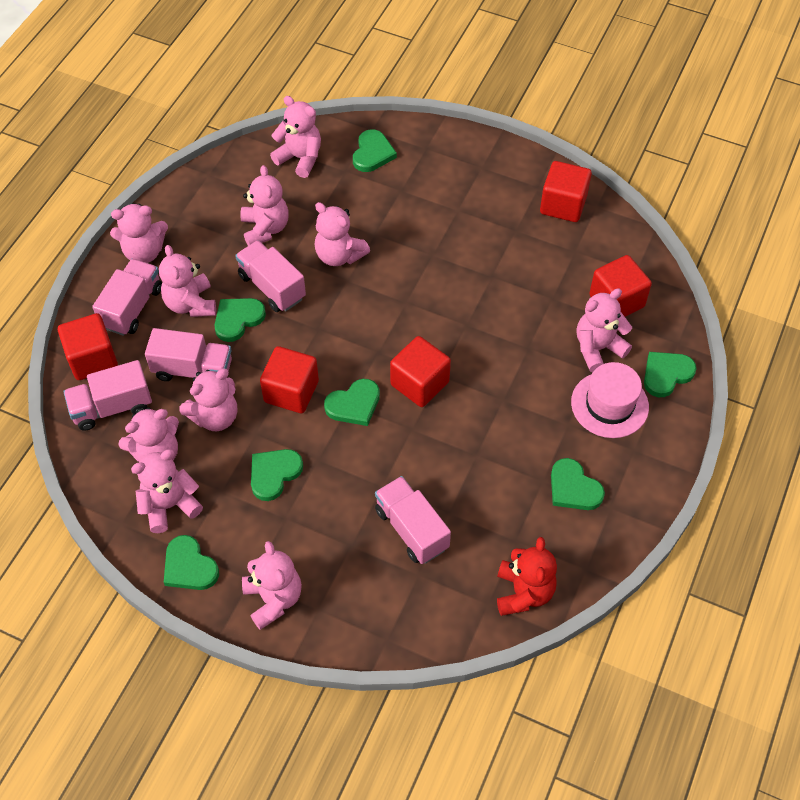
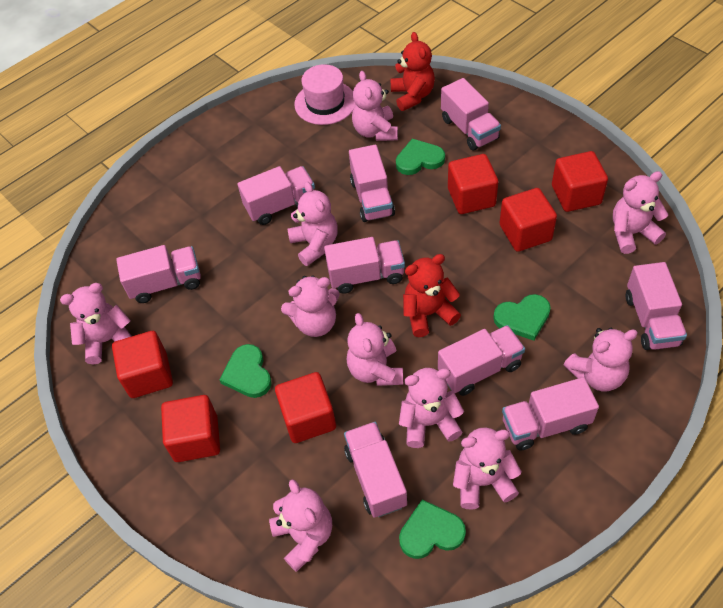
green heart: 7 -> 4
pink truck: 5 -> 9
red cube: 5 -> 6
red teddy bear: 1 -> 2

